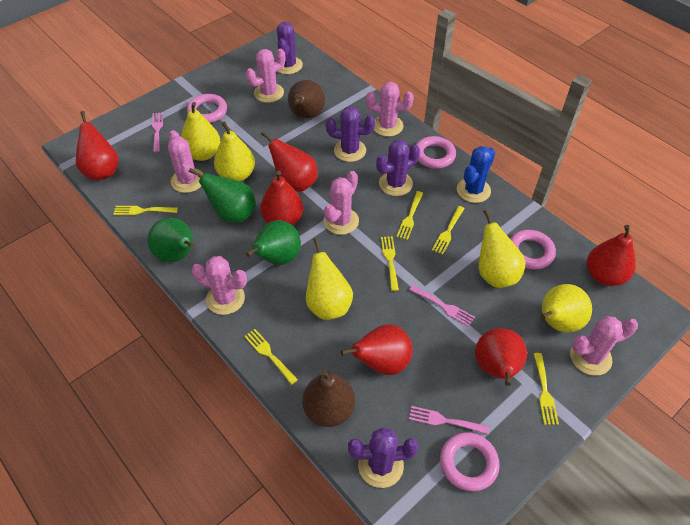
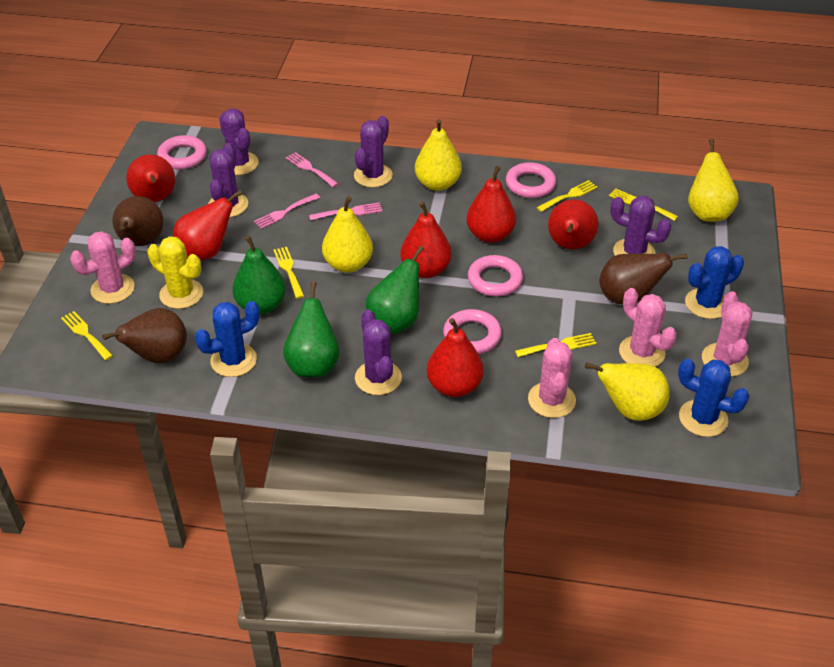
blue cactus: 1 -> 3
brown pear: 2 -> 3
pink cactus: 6 -> 4
purple cactus: 4 -> 5
yellow cactus: 0 -> 1
yellow fork: 6 -> 5
yellow pear: 5 -> 4

